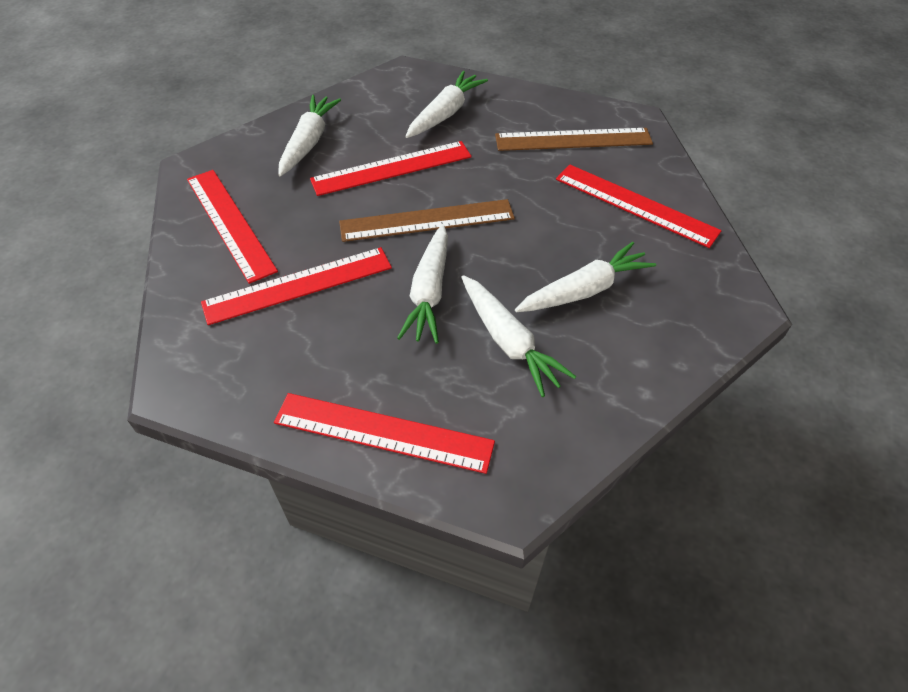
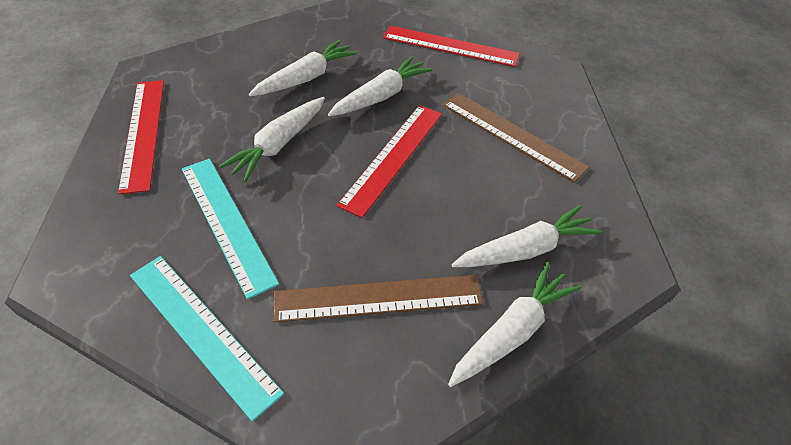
red ruler: 5 -> 3
turquoise ruler: 0 -> 2

